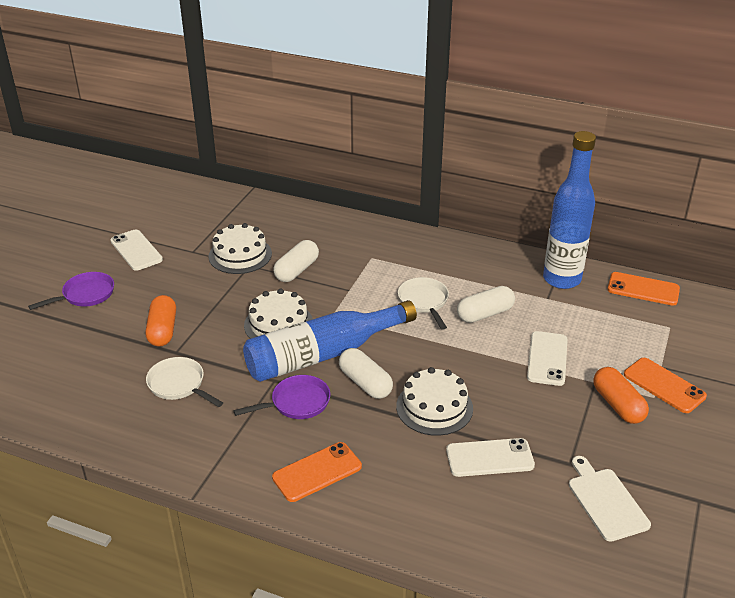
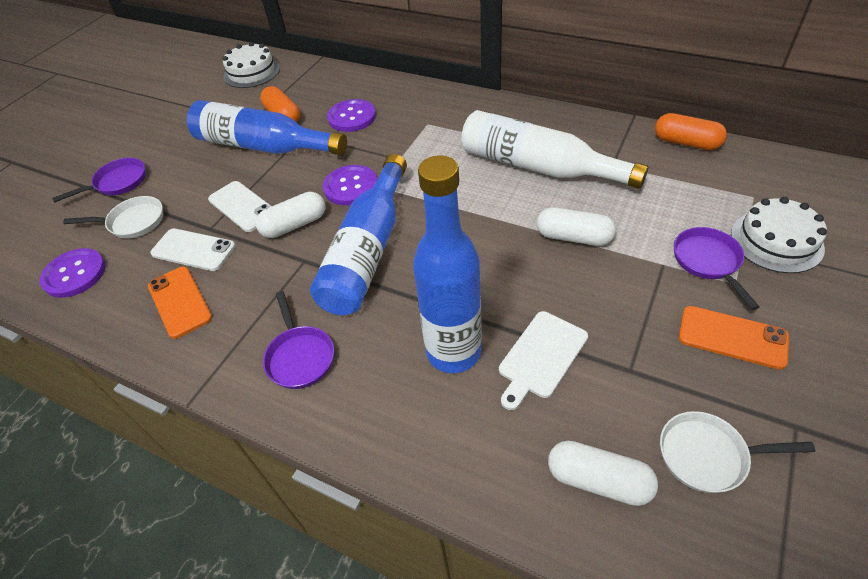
blue bottle: 2 -> 3
orange phone: 3 -> 2
purple button: 0 -> 3
purple pan: 2 -> 3
white bottle: 0 -> 1
white cake: 3 -> 2
white phone: 3 -> 2

